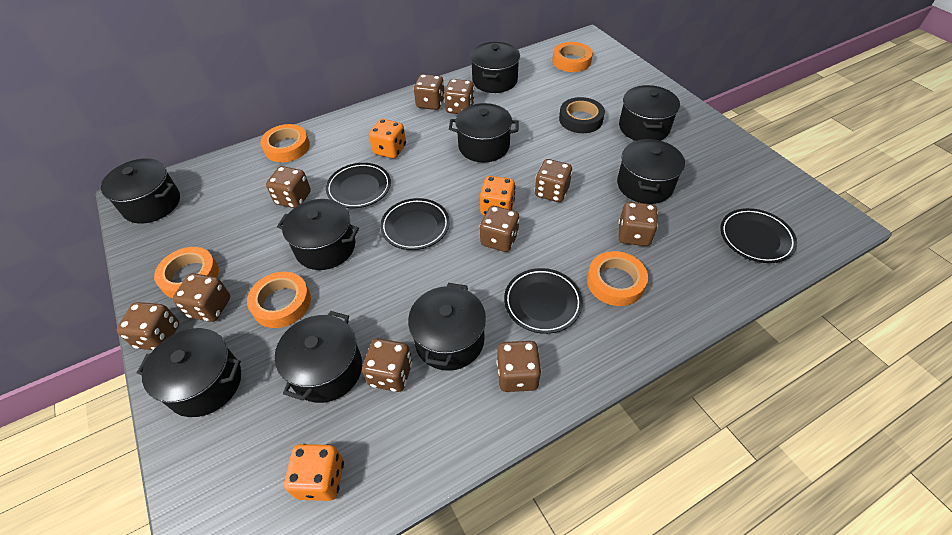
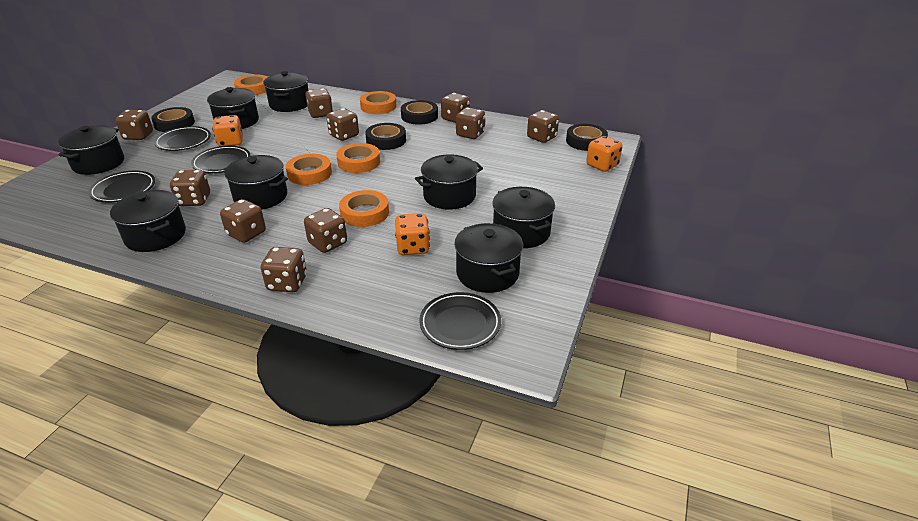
black pot: 9 -> 8
black tape: 1 -> 4

